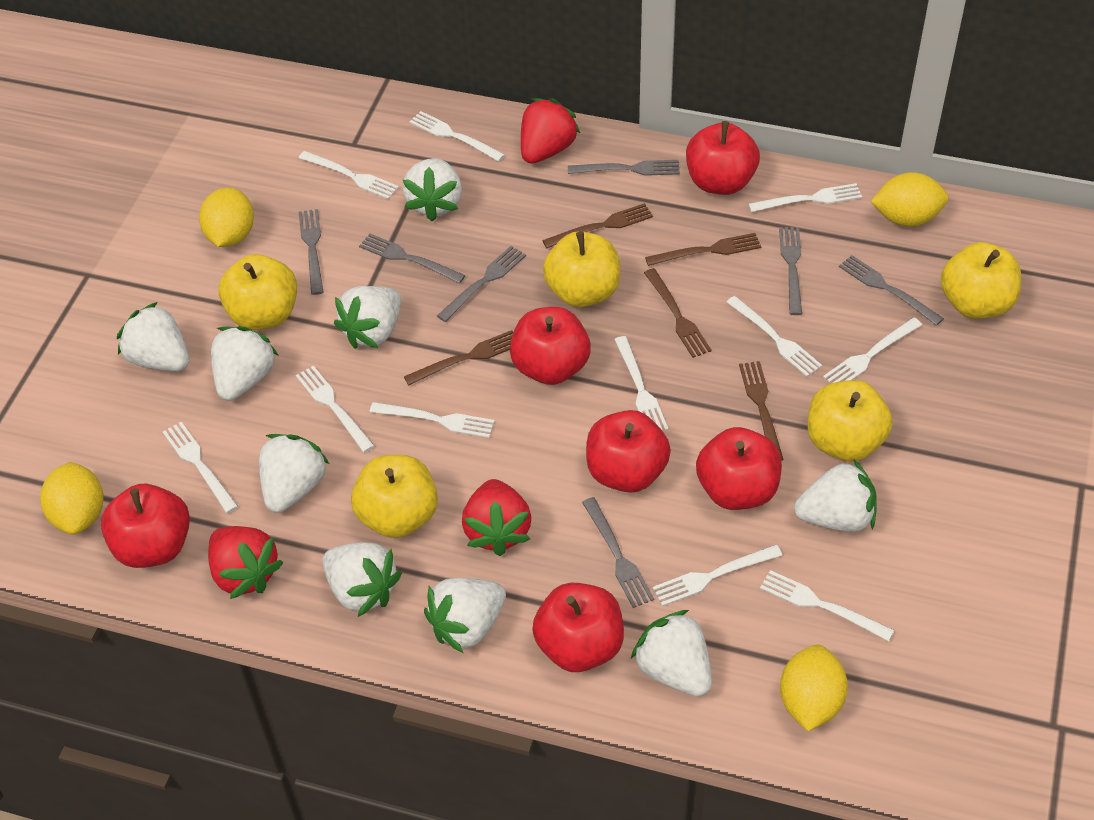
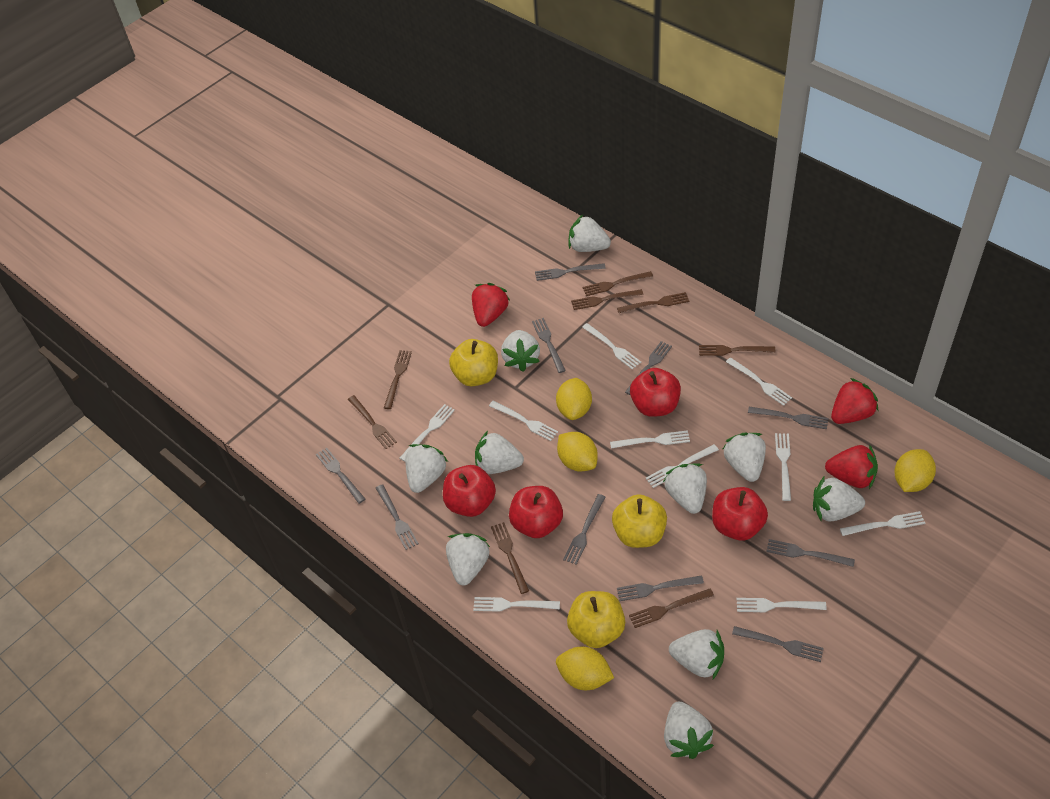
brown fork: 5 -> 8
grey fork: 7 -> 10
red apple: 6 -> 4
white fork: 11 -> 10
white strawberry: 9 -> 10
yellow apple: 5 -> 3

